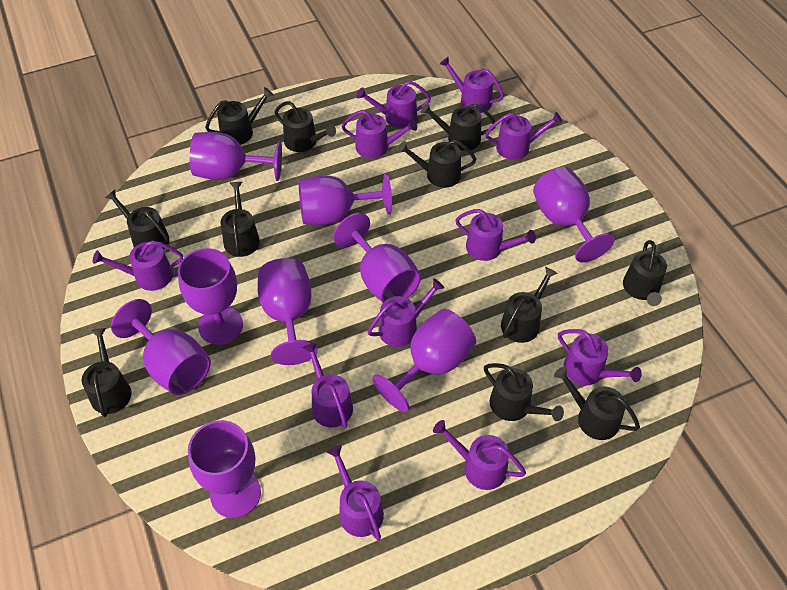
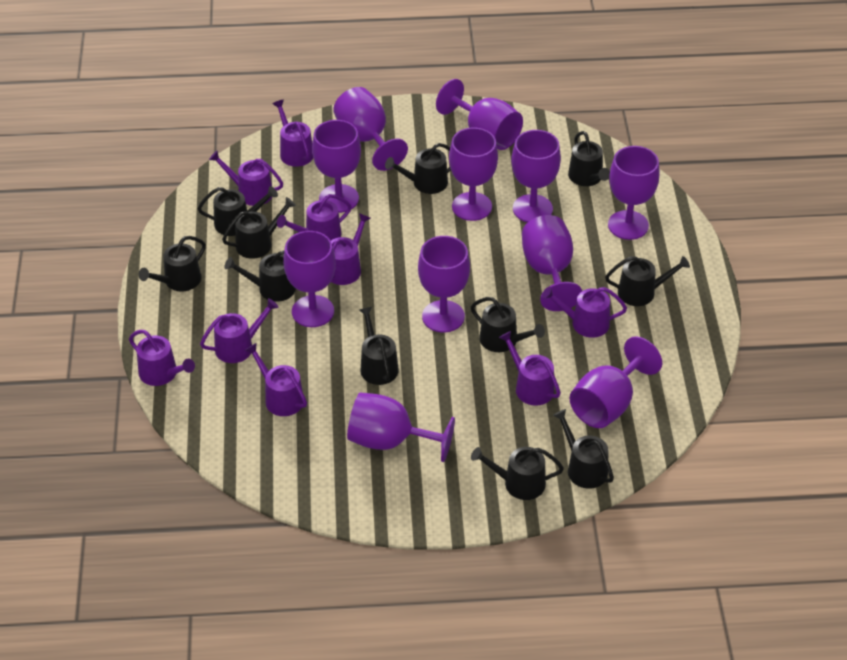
purple goblet: 9 -> 11
purple watering can: 11 -> 9

